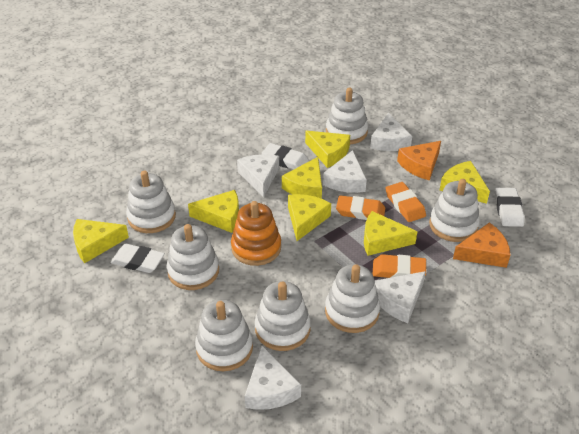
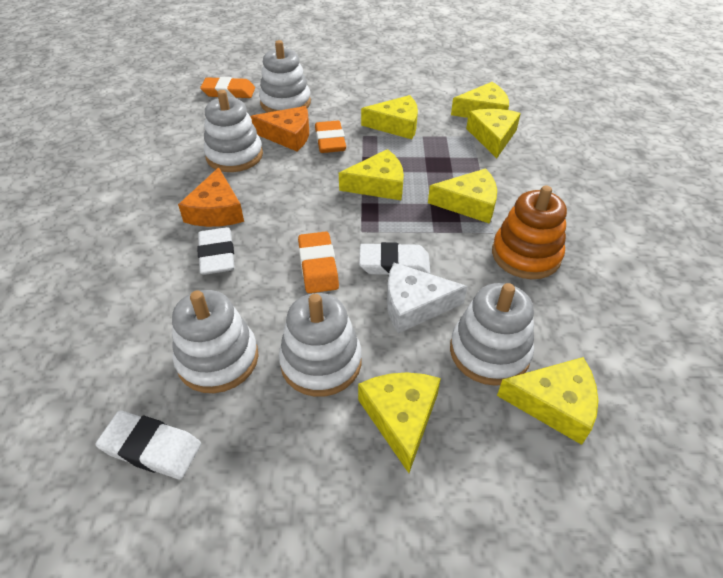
white cheese: 5 -> 1
white stacking toy: 7 -> 5

